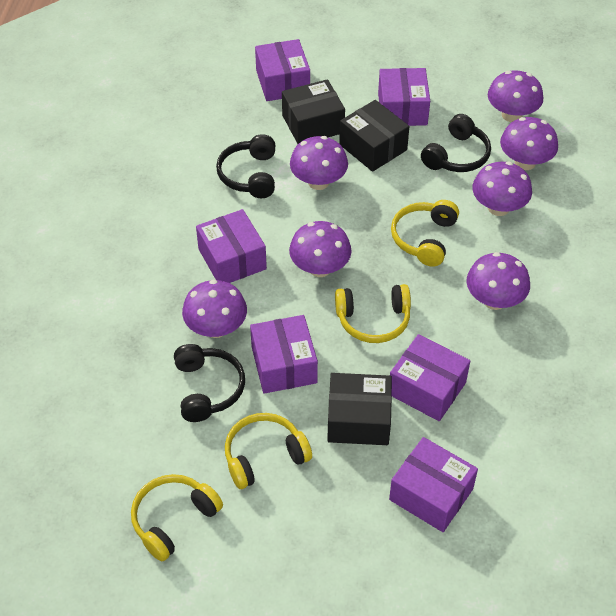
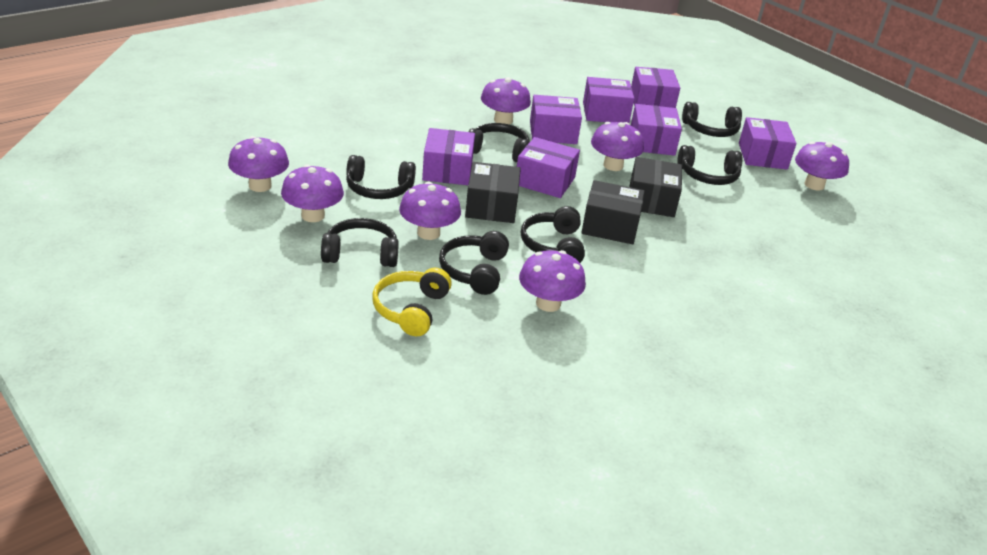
black headphones: 3 -> 7
purple box: 6 -> 7
yellow headphones: 4 -> 1

